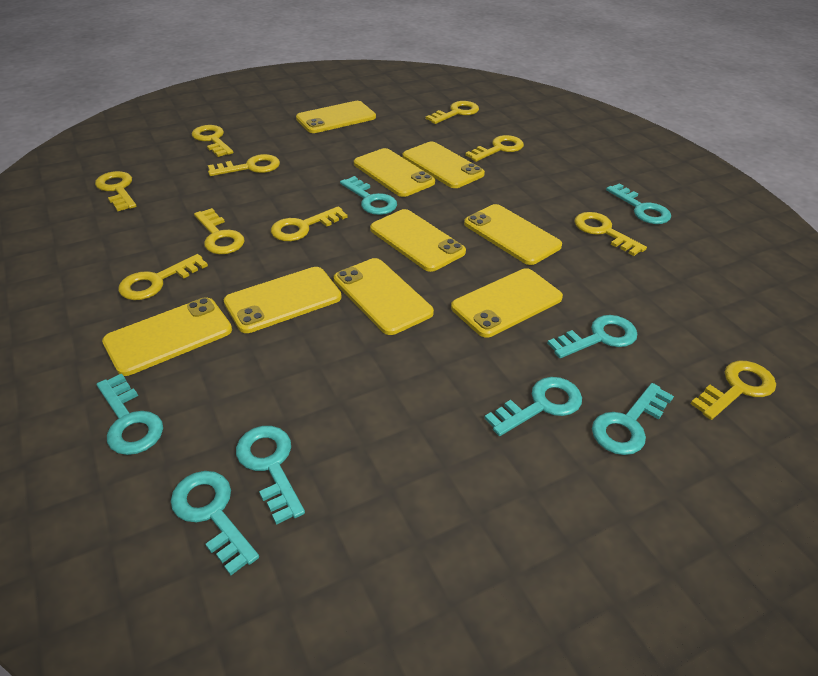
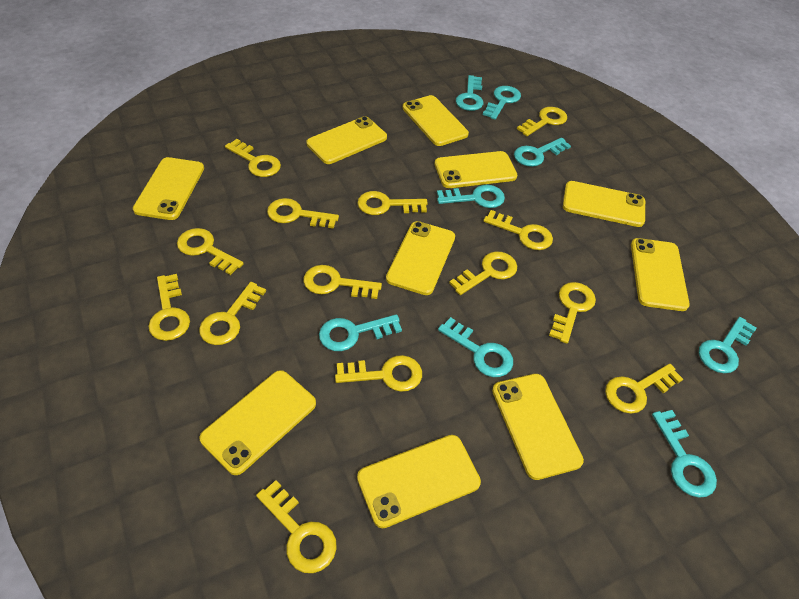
yellow key: 10 -> 14
yellow phone: 9 -> 10

